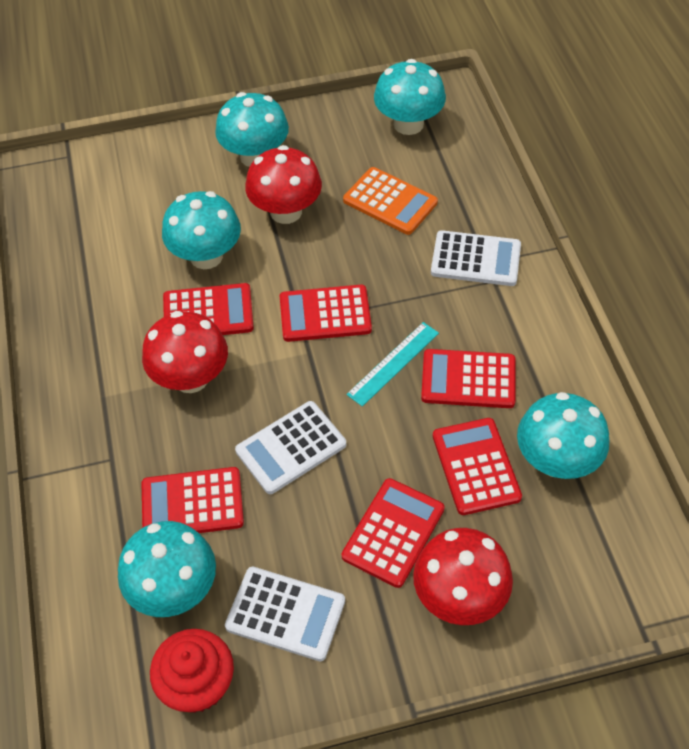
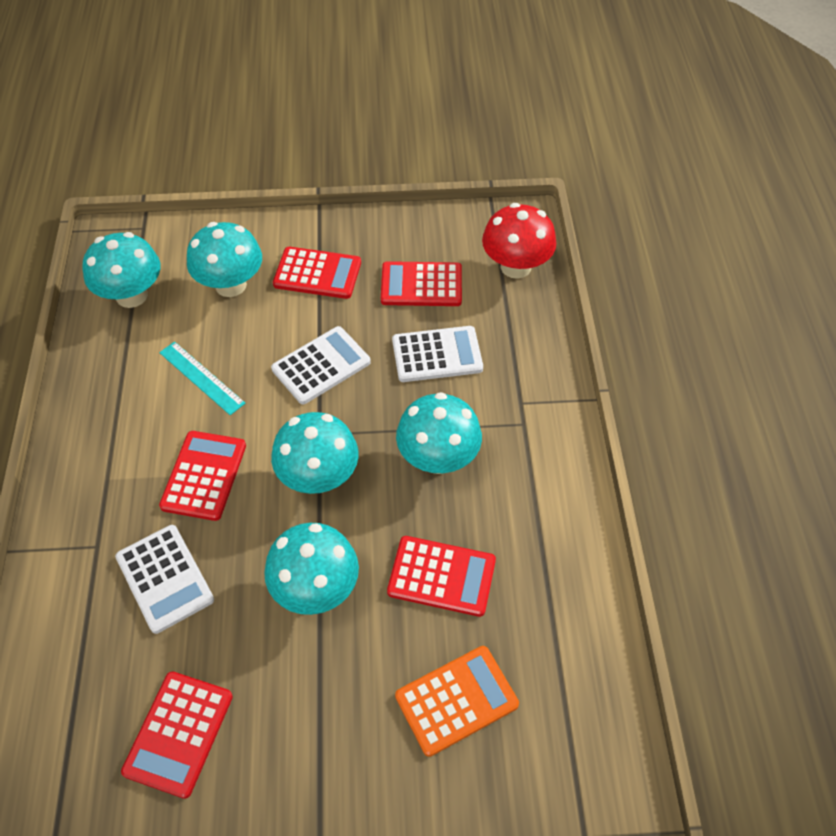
red calculator: 6 -> 5
red cupcake: 1 -> 0
red mushroom: 3 -> 1

